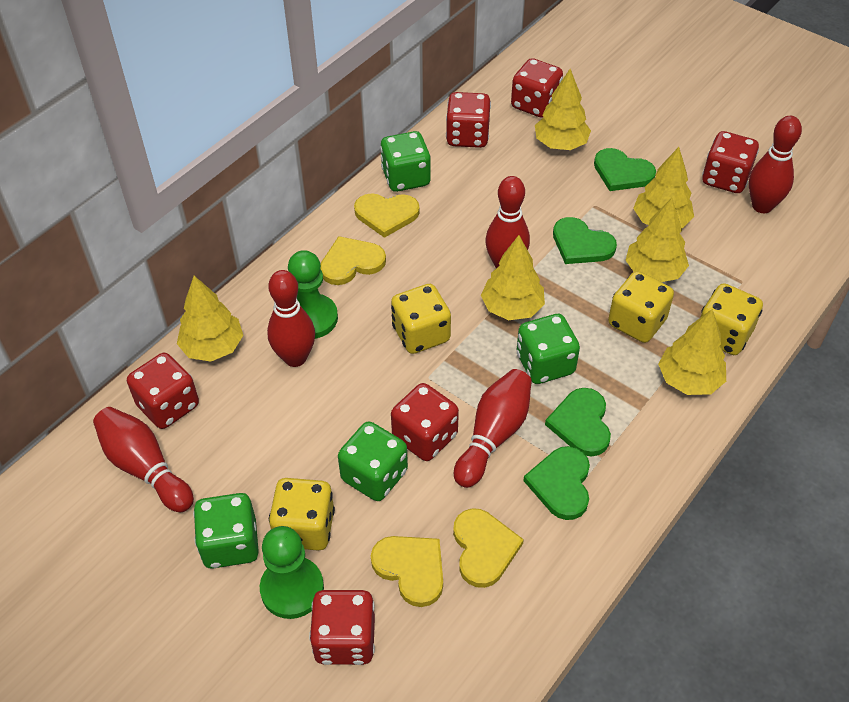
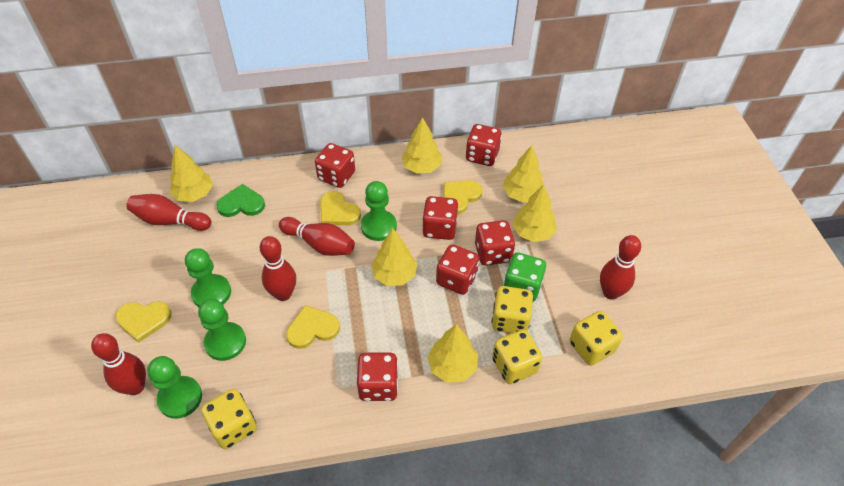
green dice: 4 -> 1
green heart: 4 -> 1
green pawn: 2 -> 4

